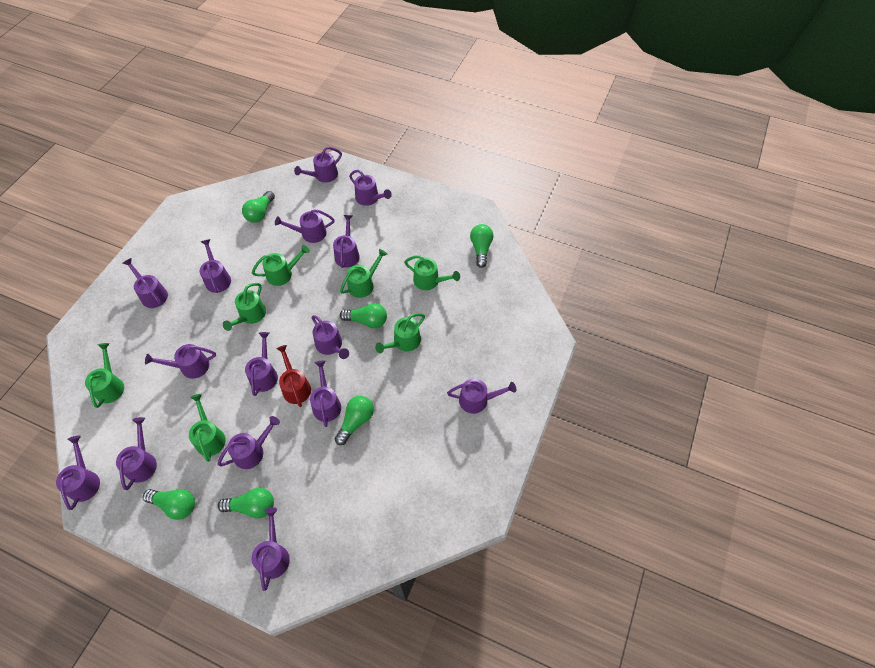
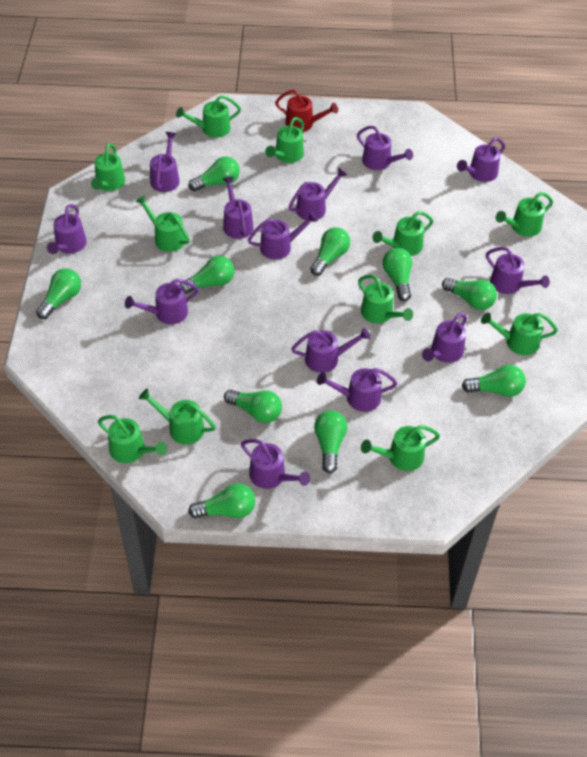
green light bulb: 6 -> 10
green watering can: 7 -> 11
purple watering can: 15 -> 13

